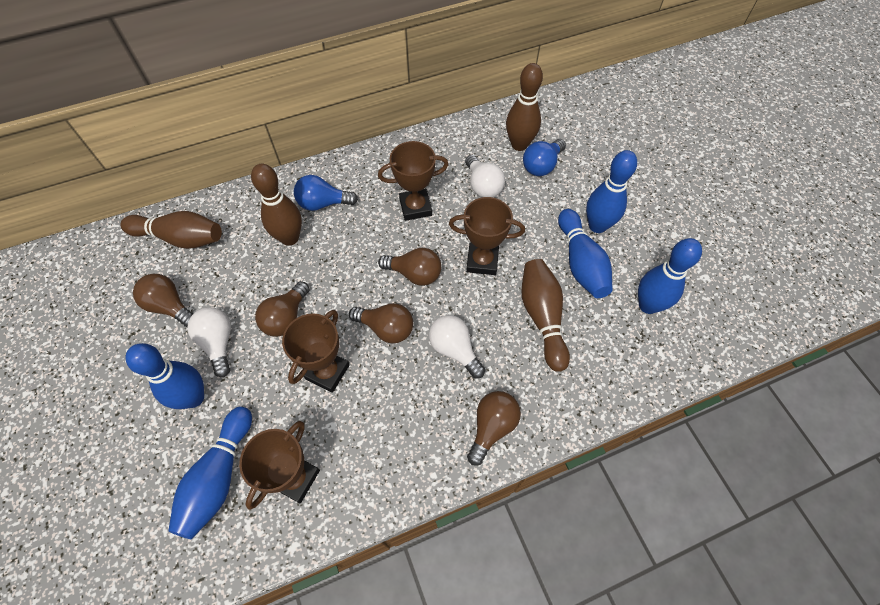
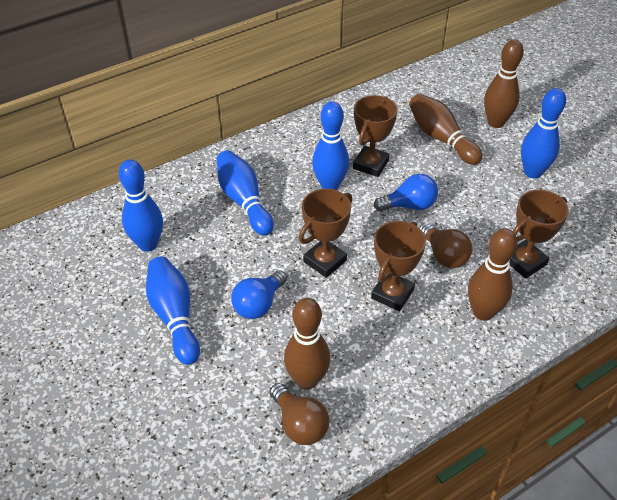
brown light bulb: 5 -> 2
white light bulb: 3 -> 0

